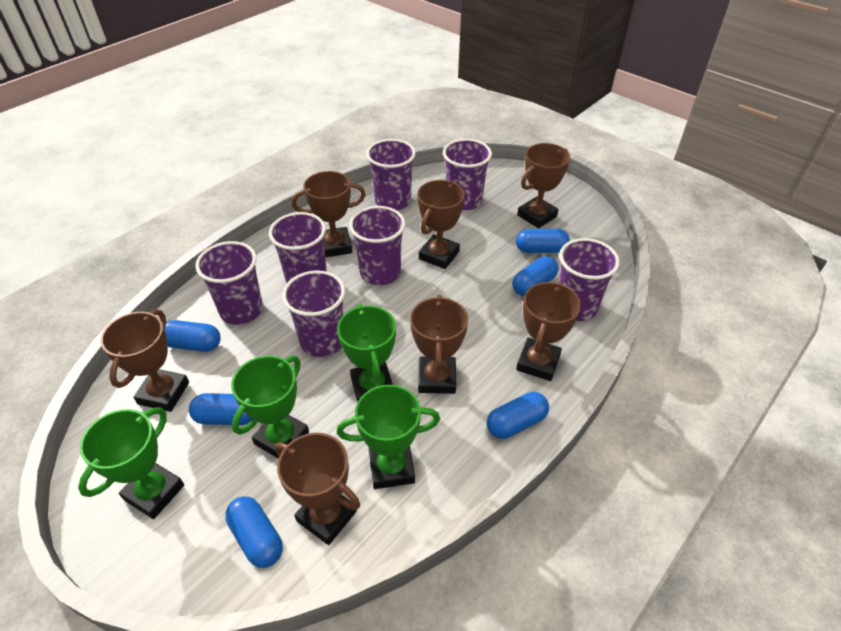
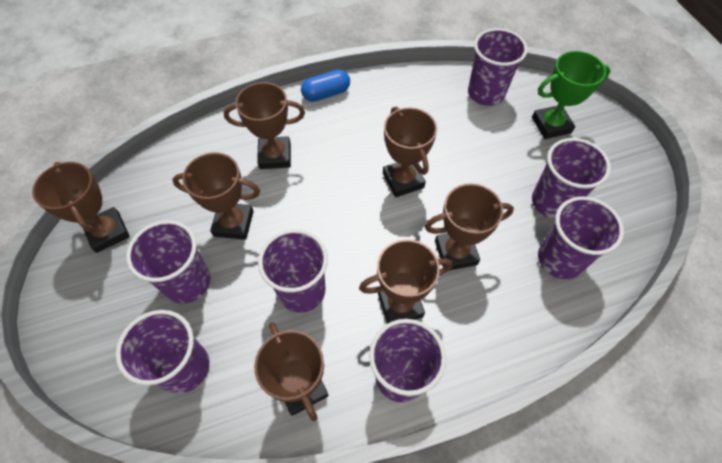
blue capsule: 6 -> 1
green trophy: 4 -> 1

